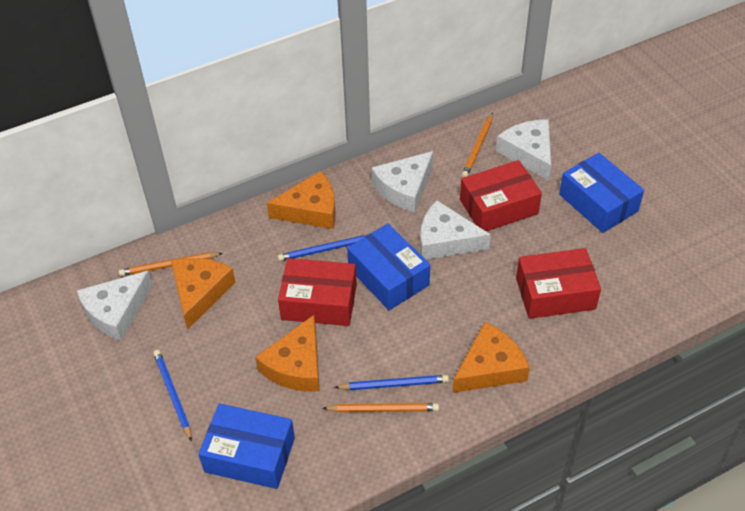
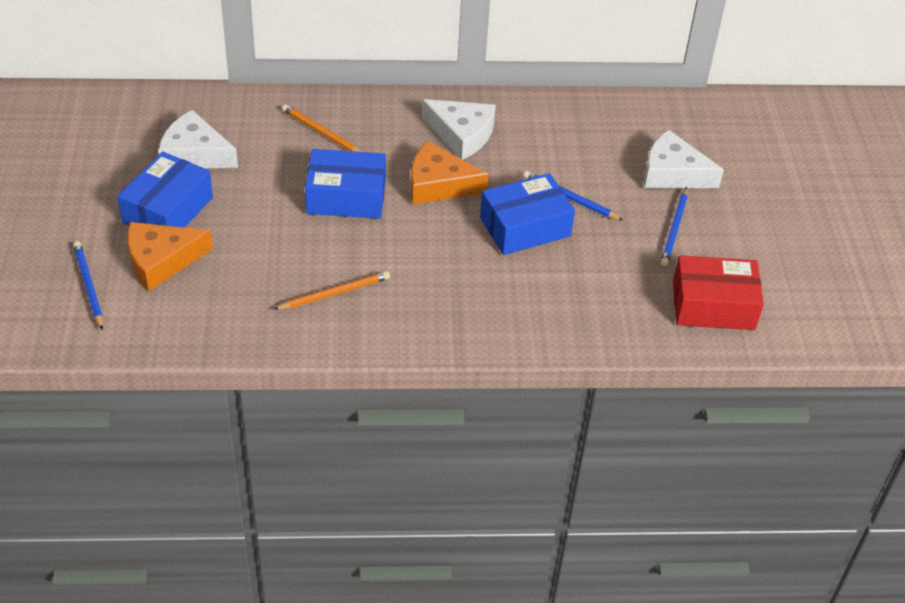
orange cheese: 4 -> 2
orange pencil: 3 -> 2
red box: 3 -> 1
white cheese: 4 -> 3

